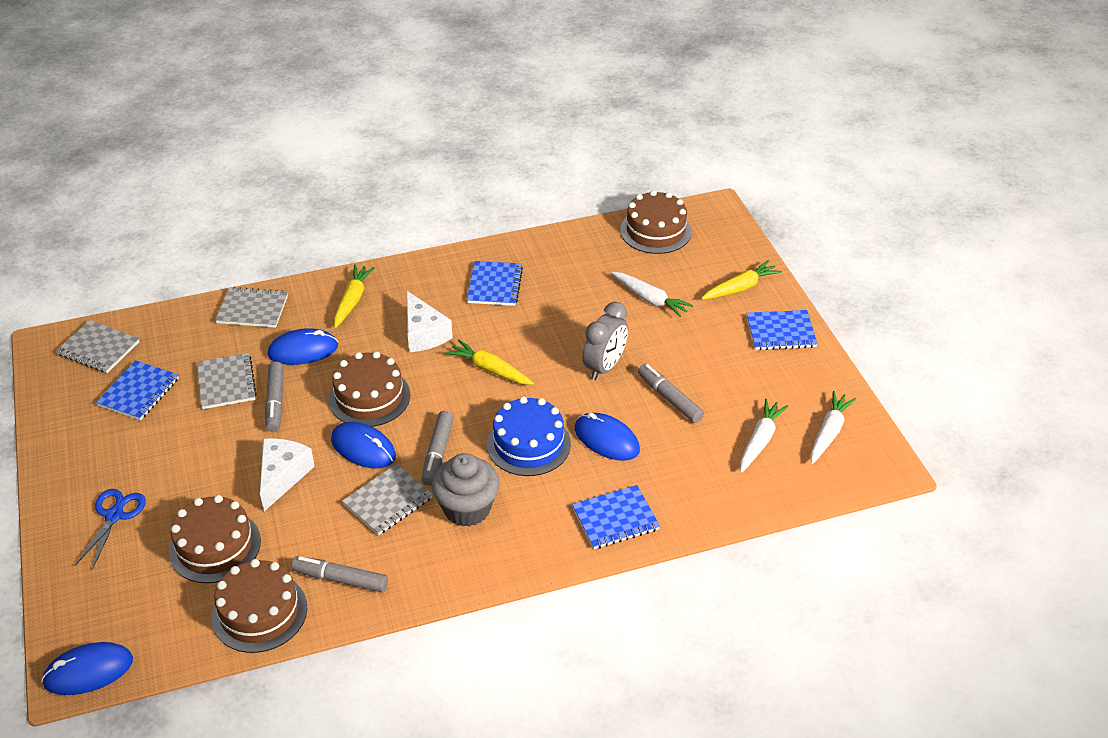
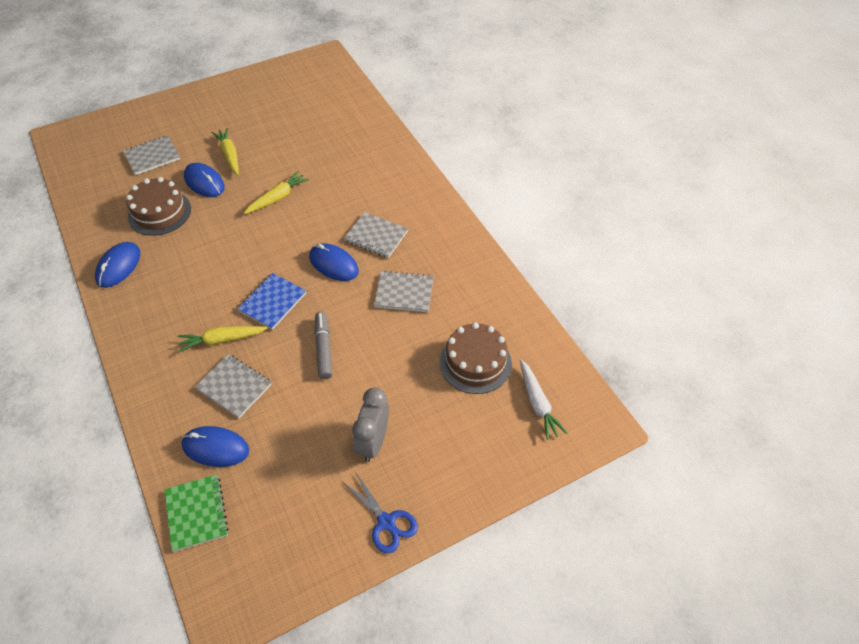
blue cake: 1 -> 0
blue notebook: 4 -> 1
brown cake: 4 -> 2
green notebook: 0 -> 1
grey cupcake: 1 -> 0
grey marker: 4 -> 1
white carrot: 3 -> 1
white cheese: 2 -> 0

